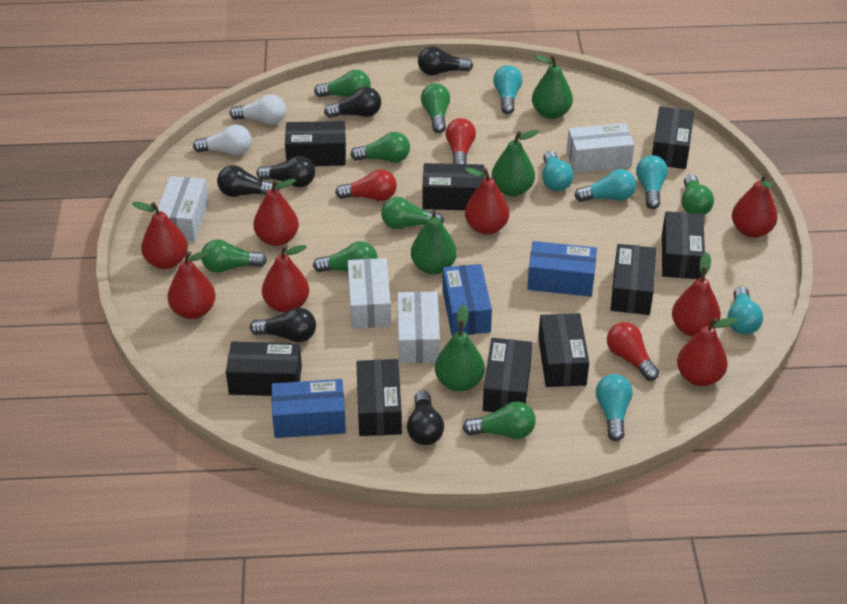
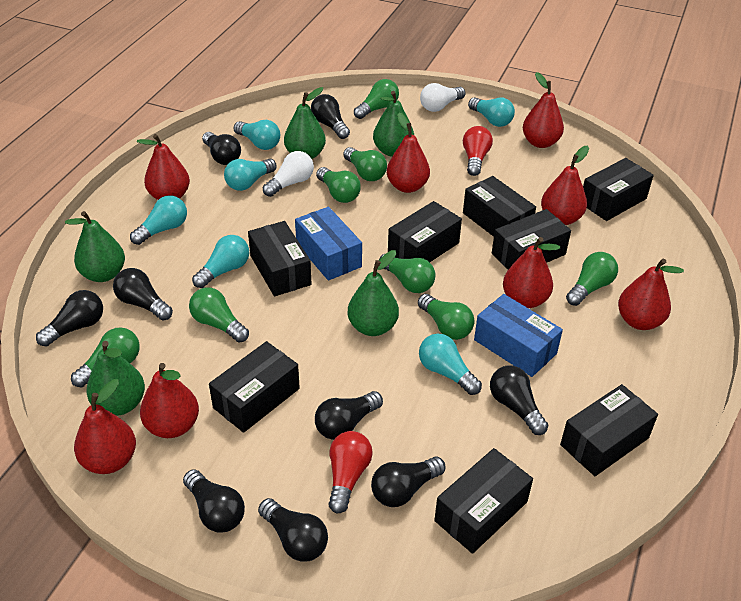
black box: 9 -> 8
black light bulb: 6 -> 9
blue box: 3 -> 2
green pear: 4 -> 5
red light bulb: 3 -> 2
white box: 4 -> 0

